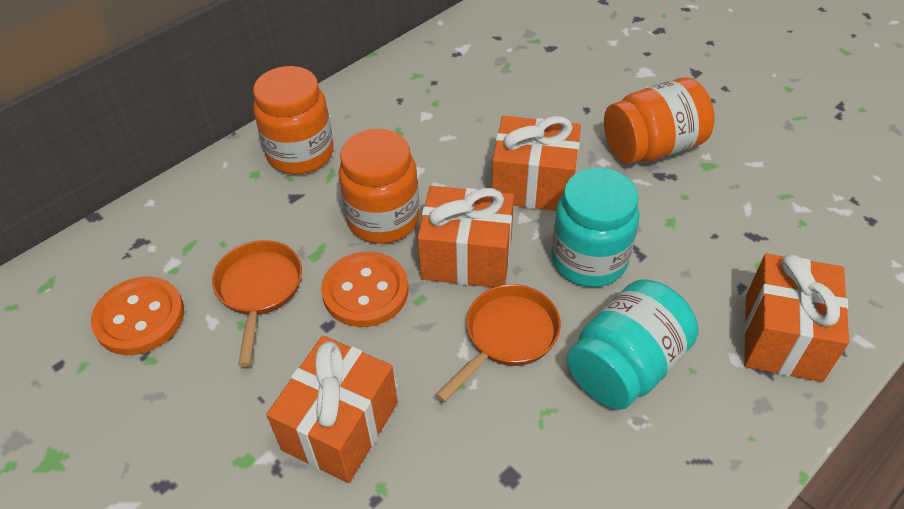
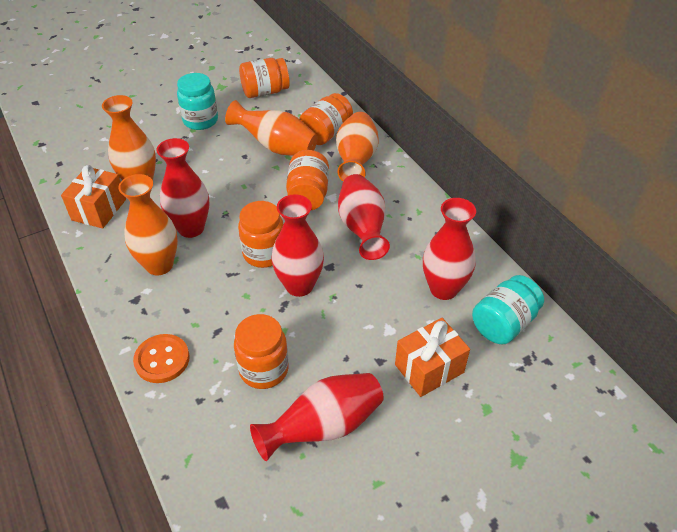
orange button: 2 -> 1
orange gift: 4 -> 2
orange jar: 3 -> 5
orange pan: 2 -> 0
orange vase: 0 -> 4
red vase: 0 -> 5

